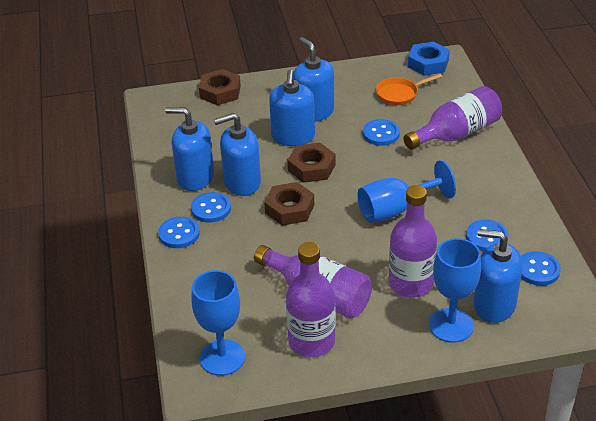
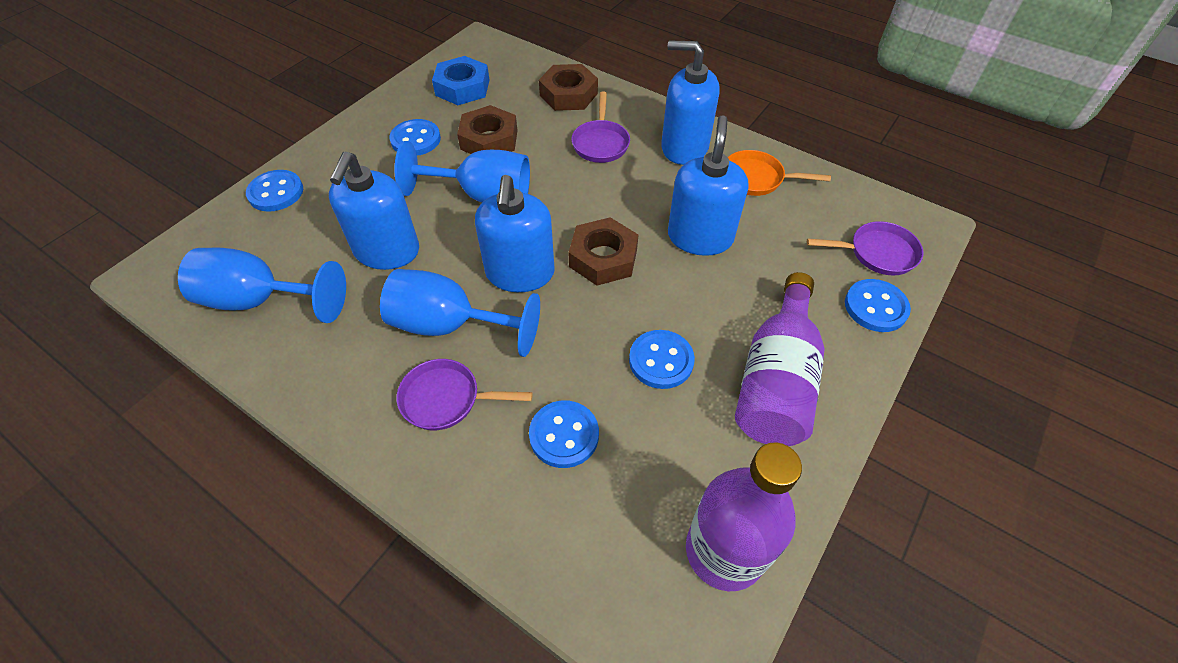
blue soap dispenser: 5 -> 4
purple bottle: 4 -> 2
purple pan: 0 -> 3

